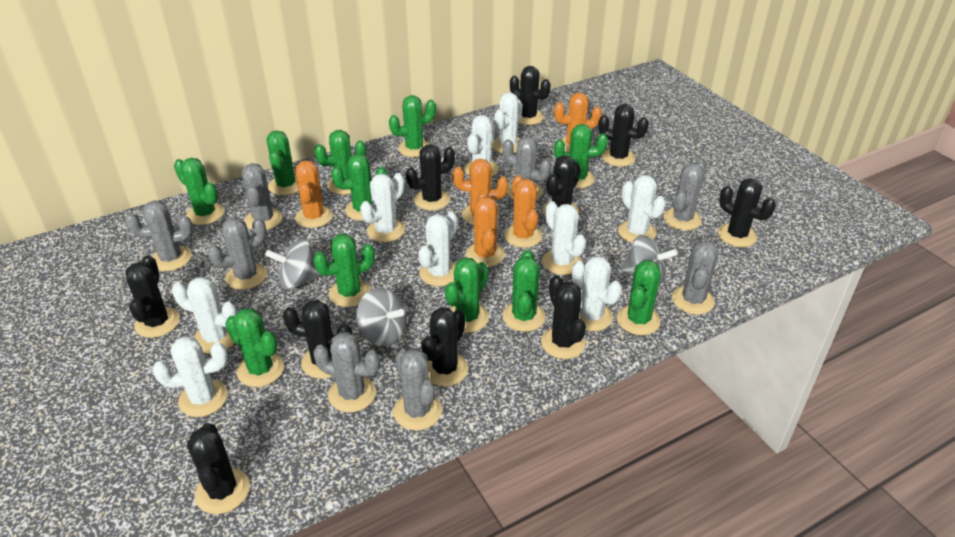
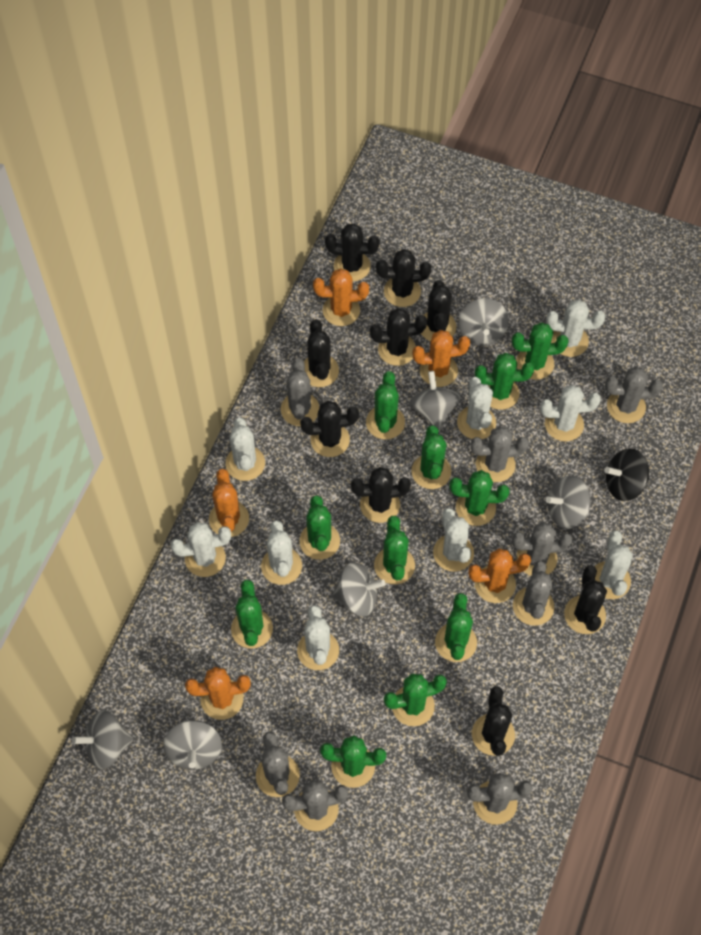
black cactus: 10 -> 9
black spinning top: 0 -> 1
grey spinning top: 3 -> 6

